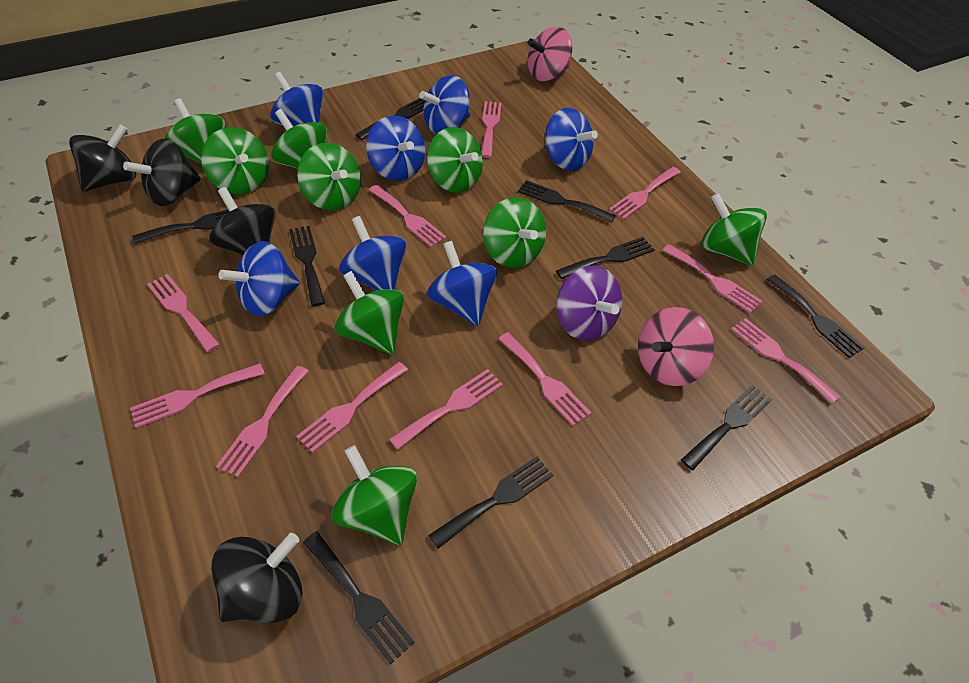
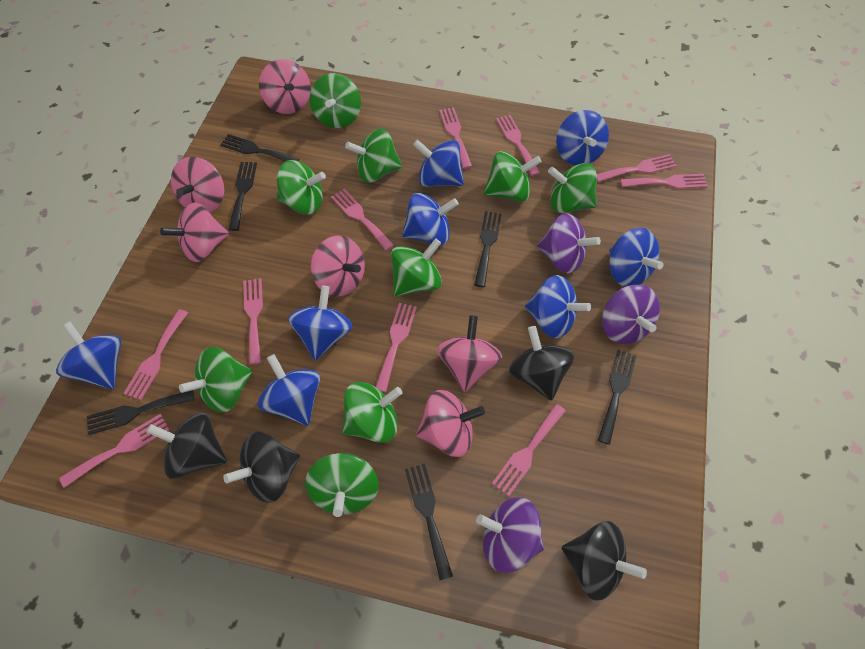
black fork: 9 -> 6
blue spinning top: 7 -> 8
pink fork: 11 -> 10
pink spinning top: 2 -> 6
purple spinning top: 1 -> 3

